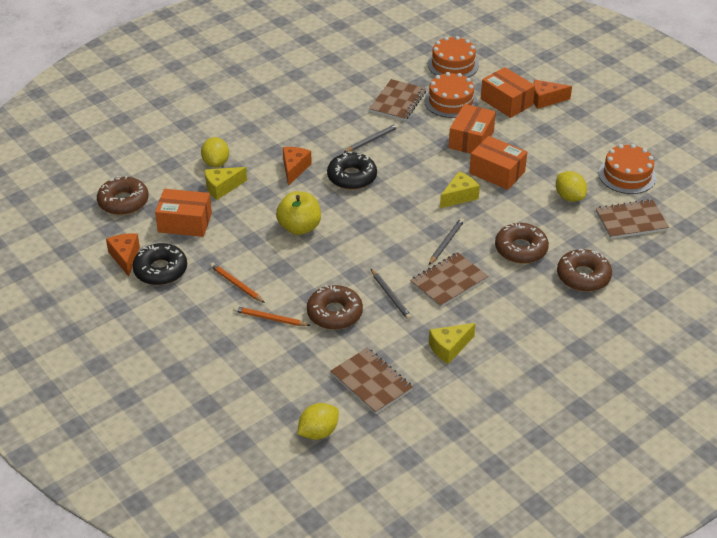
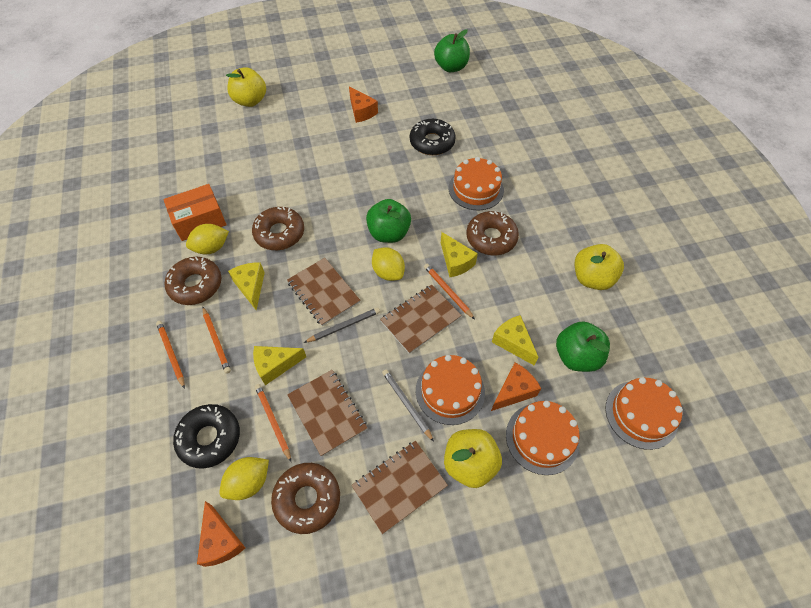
green apple: 0 -> 3
grey pencil: 3 -> 2
orange box: 4 -> 1
orange cake: 3 -> 4
orange pencil: 2 -> 4
yellow apple: 1 -> 3
yellow cheese: 3 -> 4

